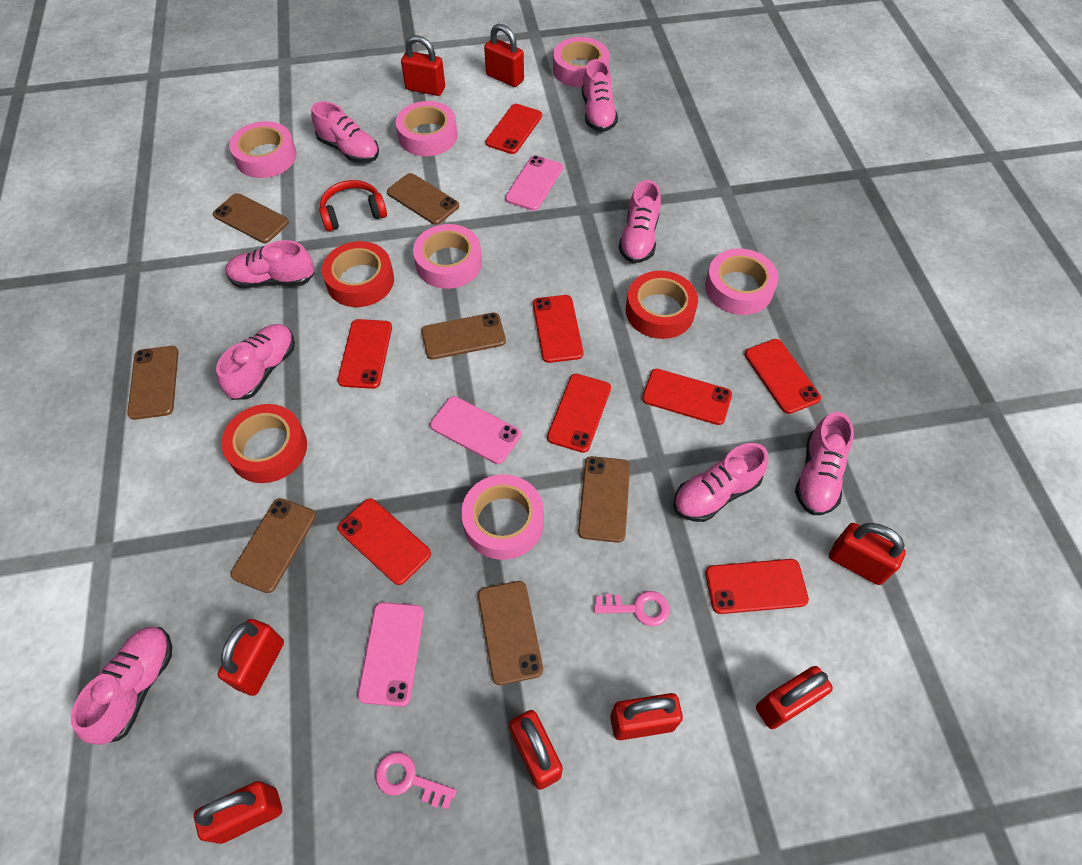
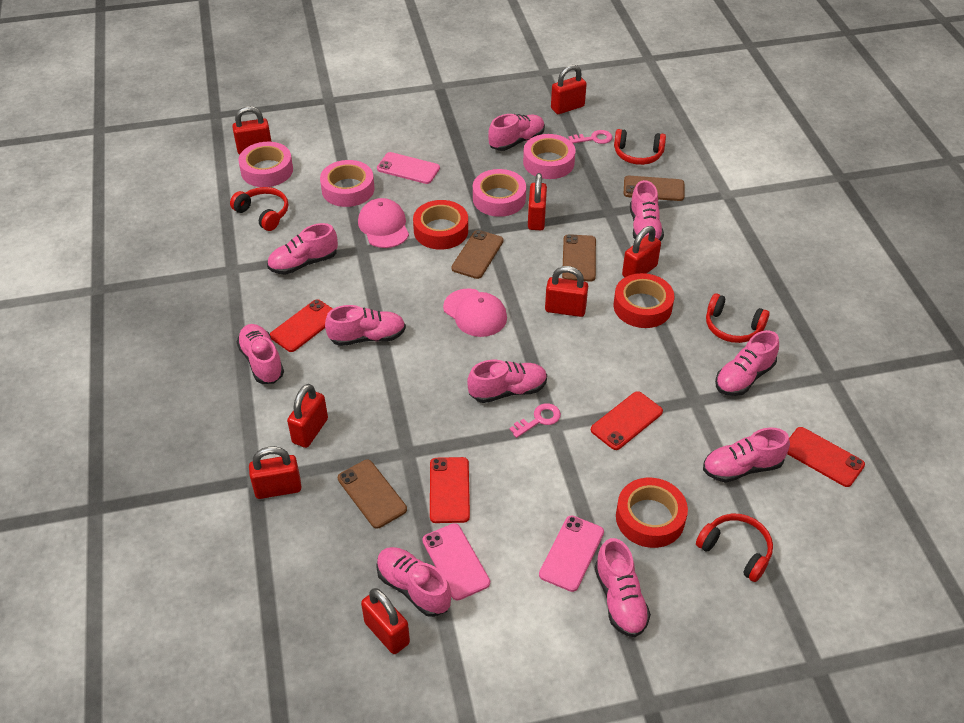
brown phone: 7 -> 4
pink cap: 0 -> 2
pink shoe: 8 -> 10
pink tape: 6 -> 4
red headphones: 1 -> 4
red phone: 8 -> 4

